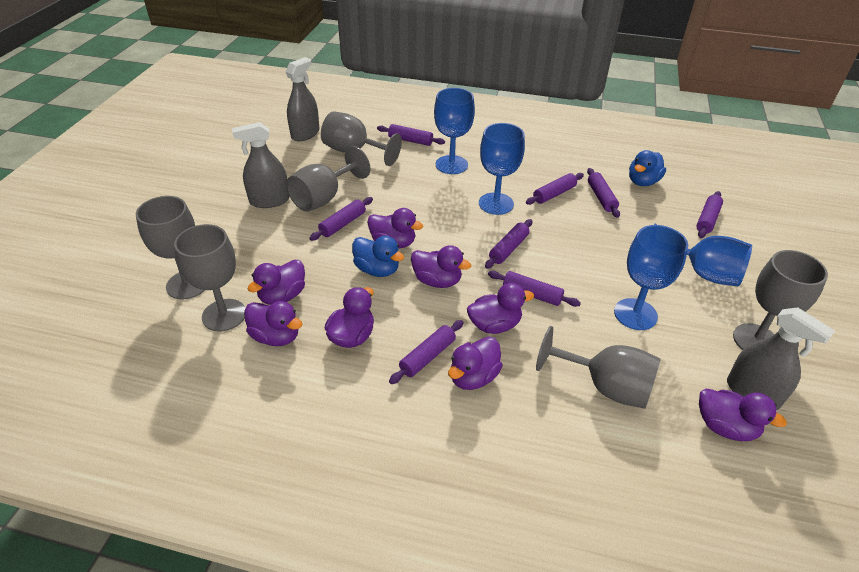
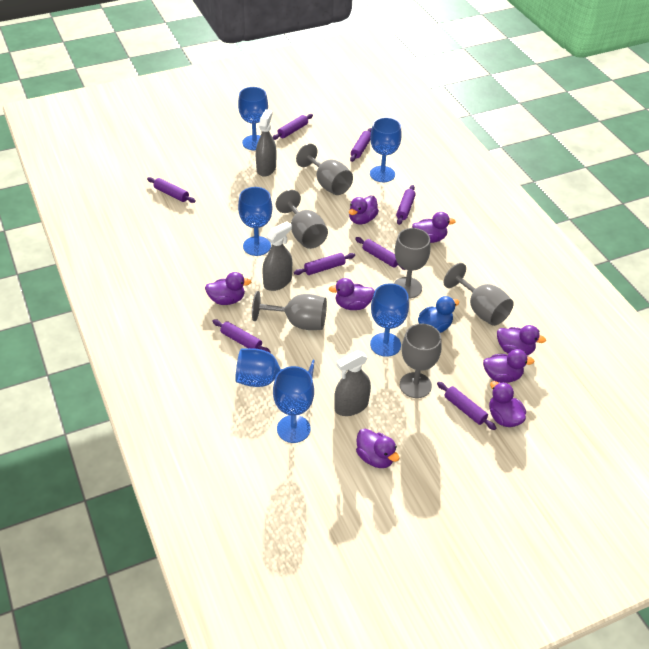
blue duck: 2 -> 1
blue goblet: 4 -> 6

